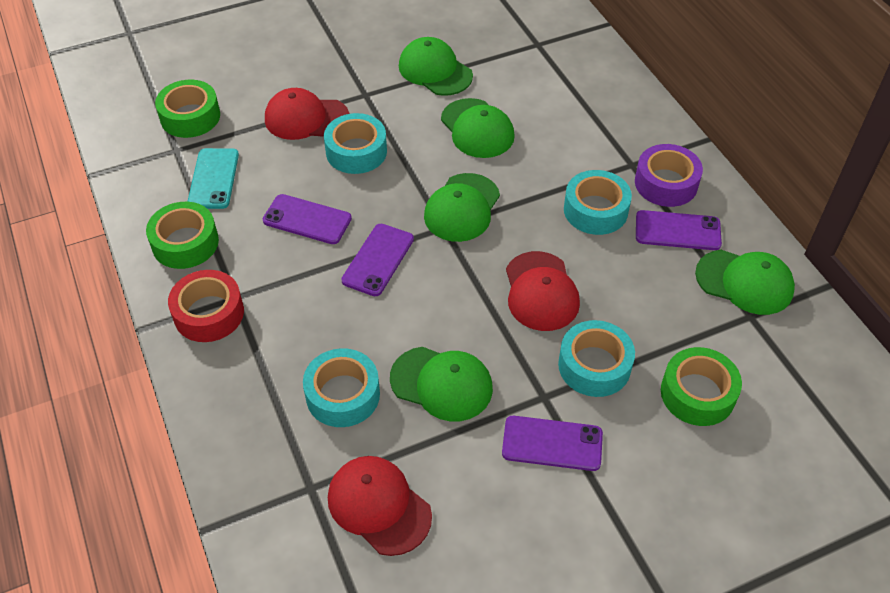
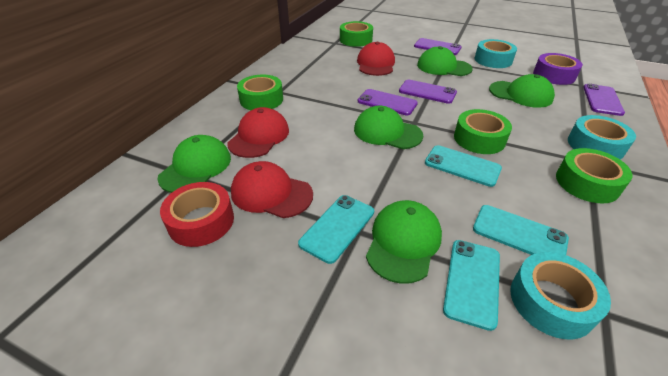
green tape: 3 -> 4
turquoise phone: 1 -> 4
turquoise tape: 4 -> 3

